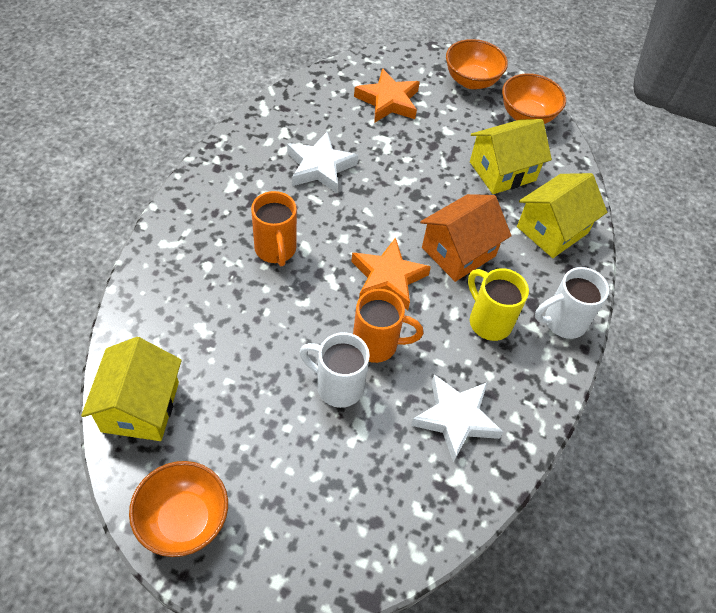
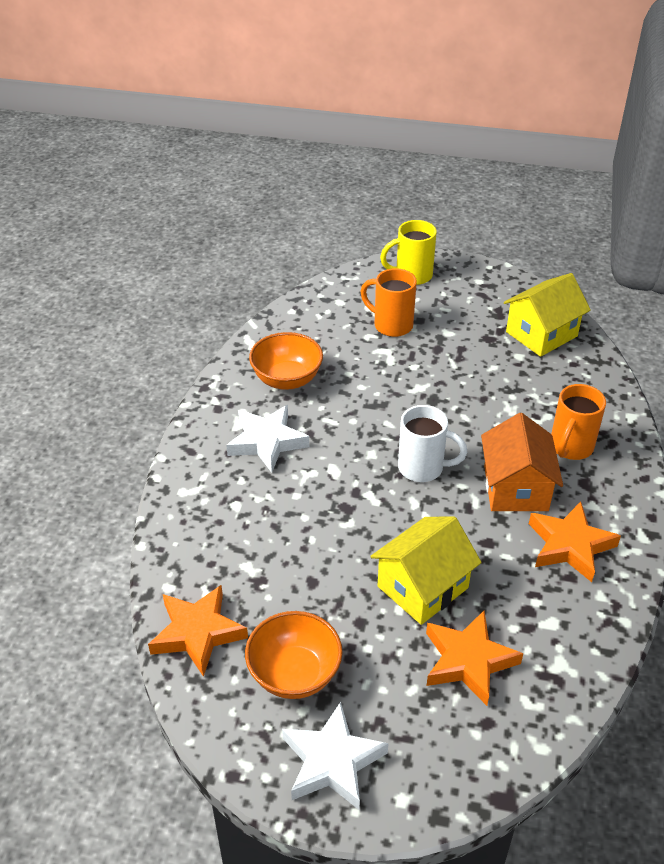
orange bowl: 3 -> 2
orange star: 2 -> 3
white mug: 2 -> 1
yellow house: 3 -> 2

